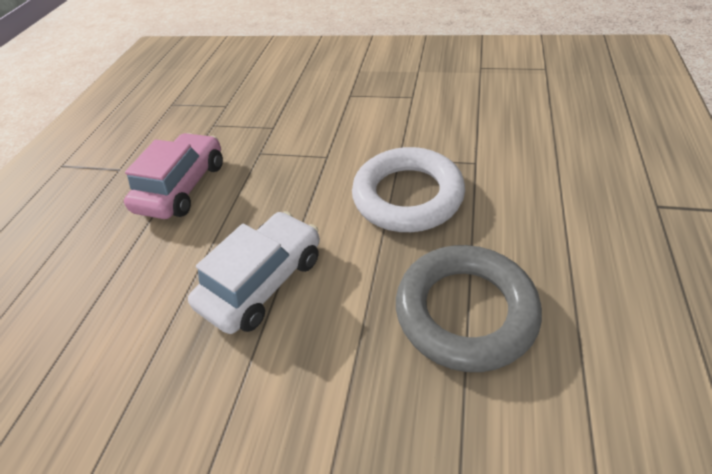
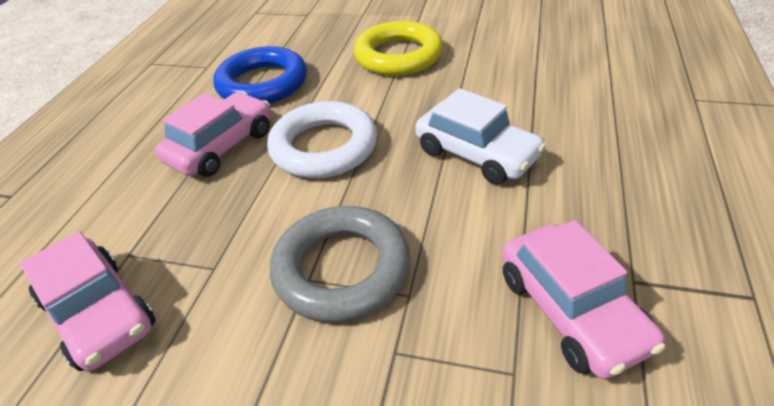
blue ring: 0 -> 1
pink car: 1 -> 3
yellow ring: 0 -> 1

